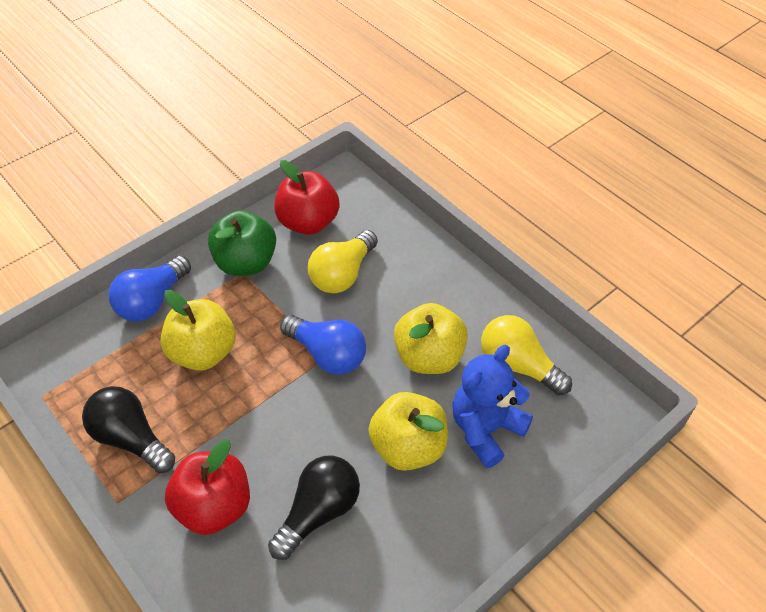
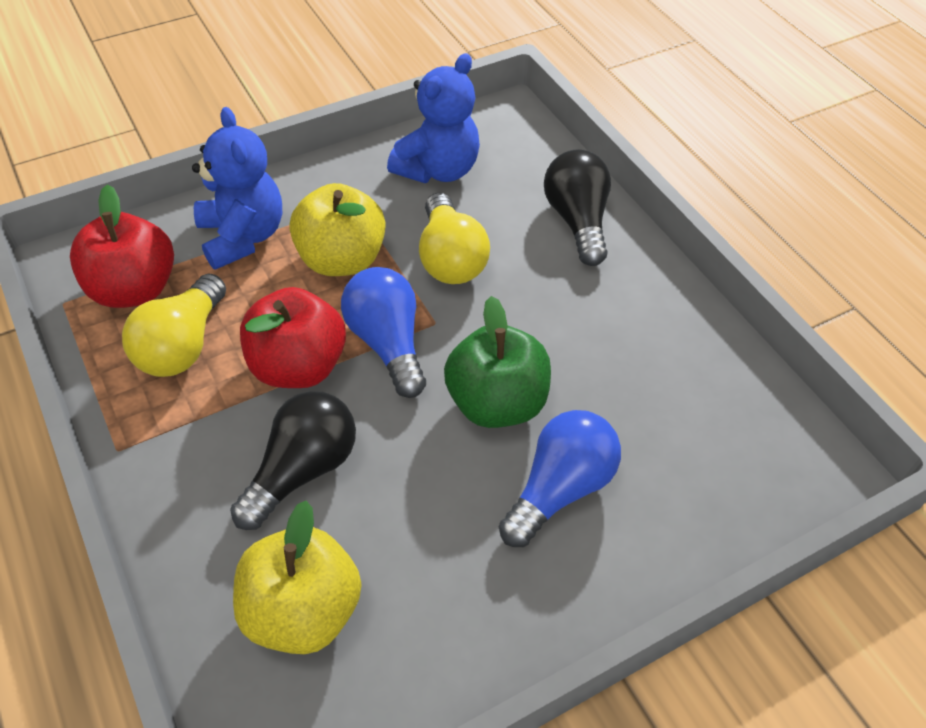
blue teddy bear: 1 -> 2
yellow apple: 3 -> 2

